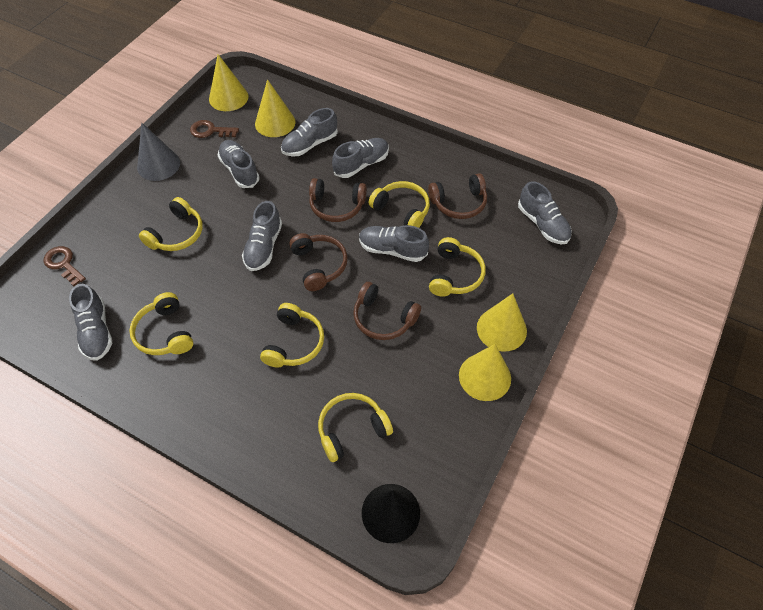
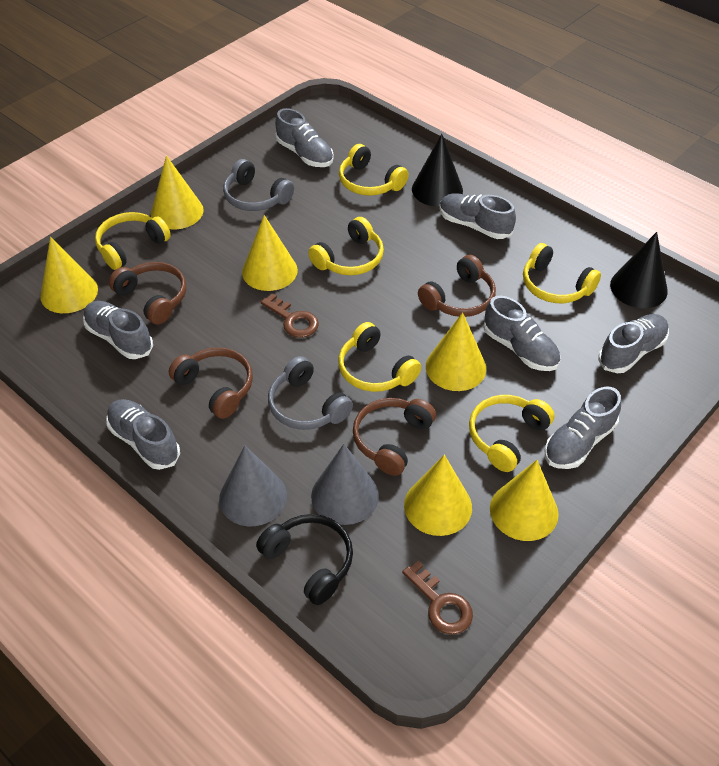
black cone: 1 -> 2
black headphones: 0 -> 1
grey cone: 1 -> 2
grey headphones: 0 -> 2
yellow cone: 4 -> 6

